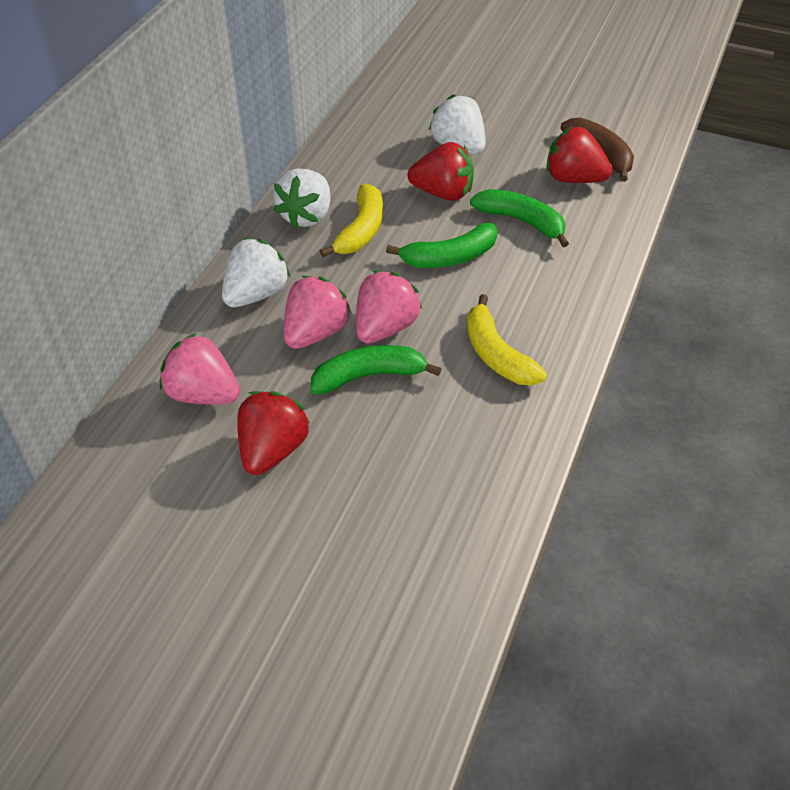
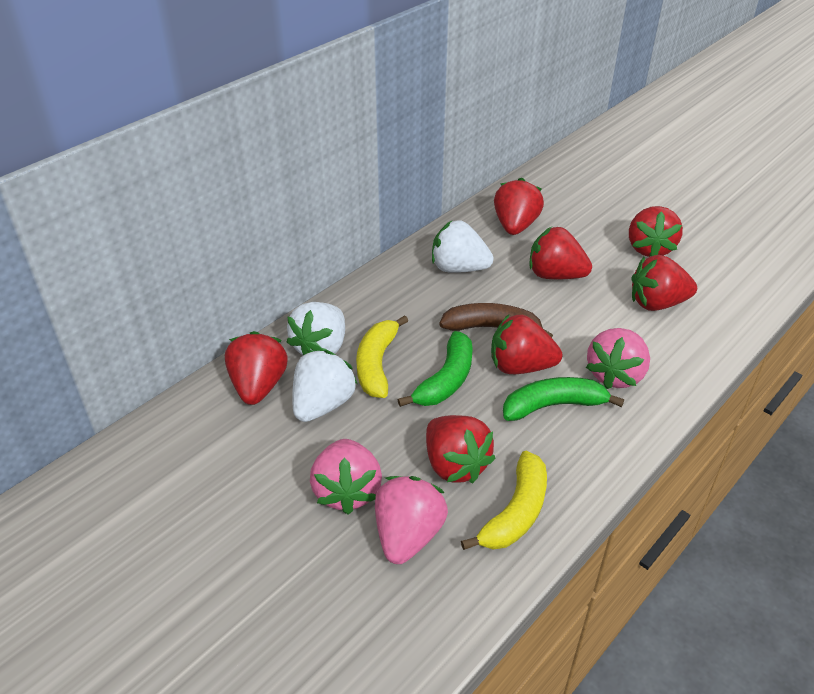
green banana: 3 -> 2
red strawberry: 3 -> 7

